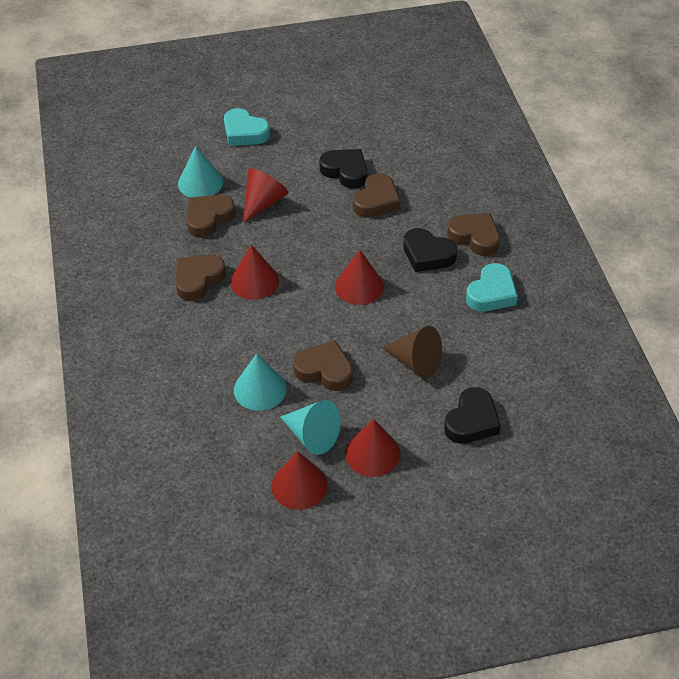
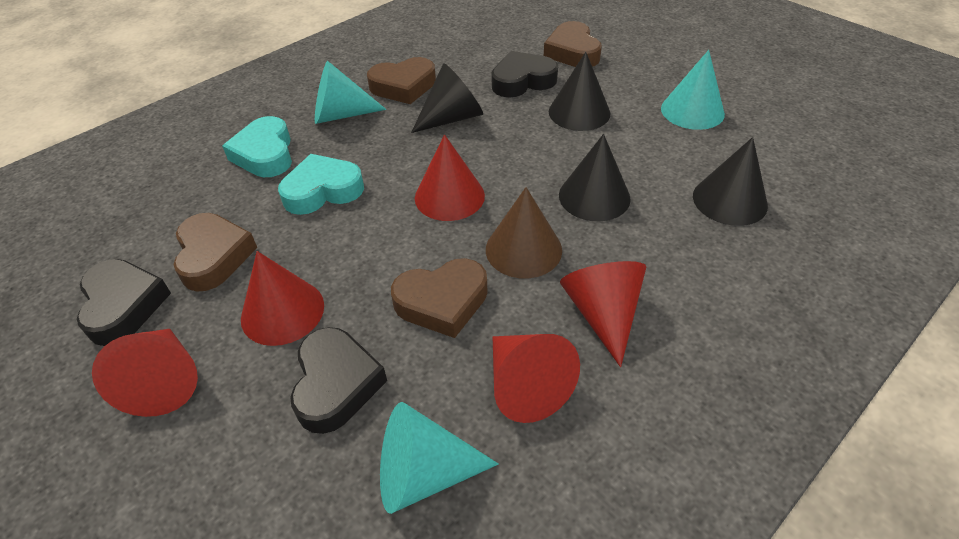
black cone: 0 -> 4
brown heart: 5 -> 4

